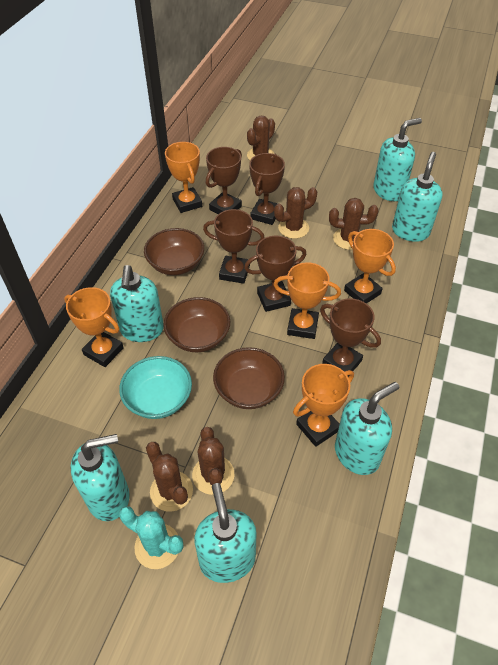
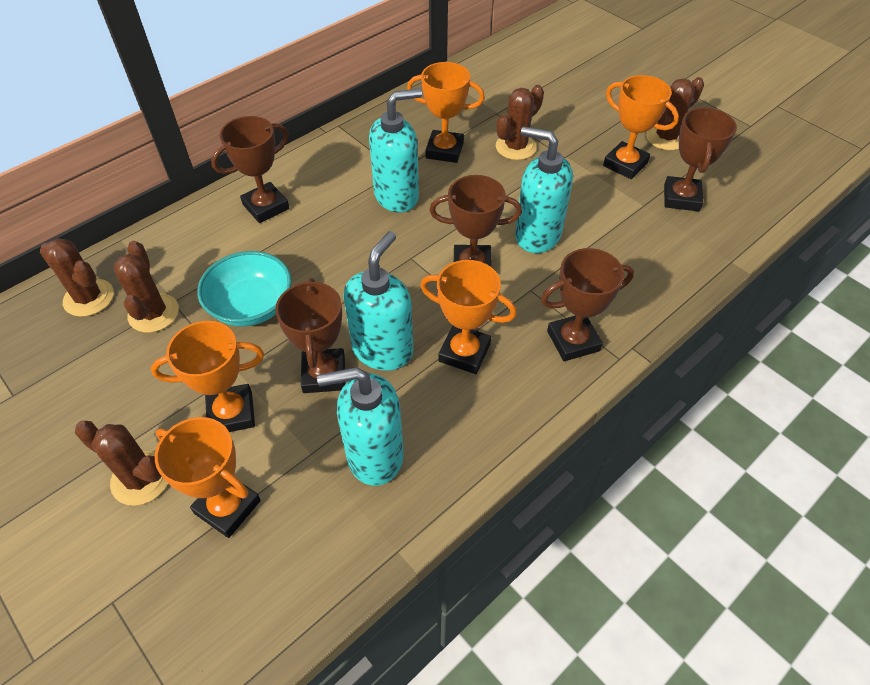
brown bowl: 3 -> 0
turquoise cactus: 1 -> 0
turquoise soap dispenser: 6 -> 4

